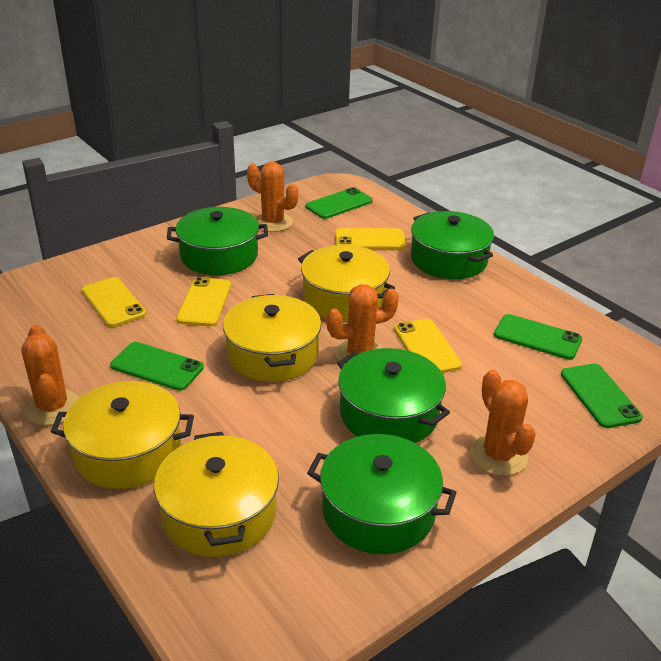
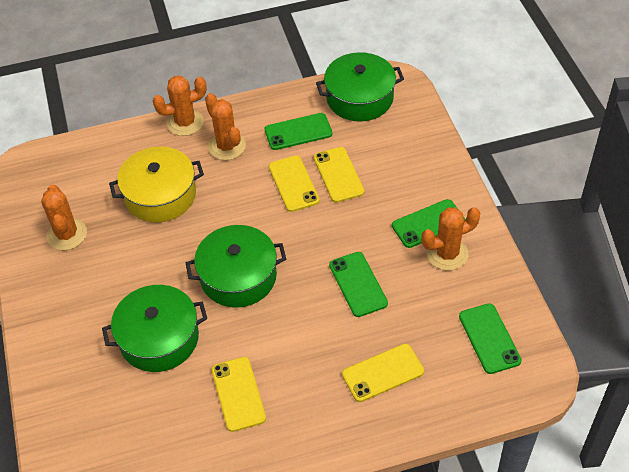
green pot: 4 -> 3
yellow pot: 4 -> 1

